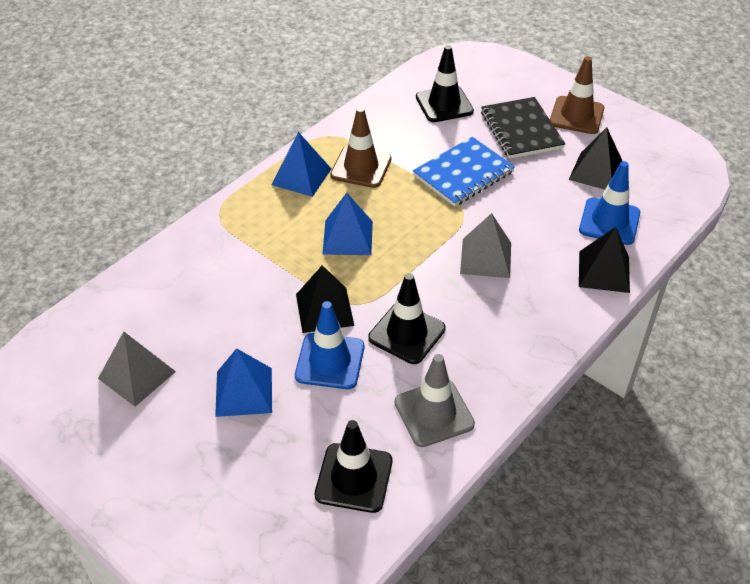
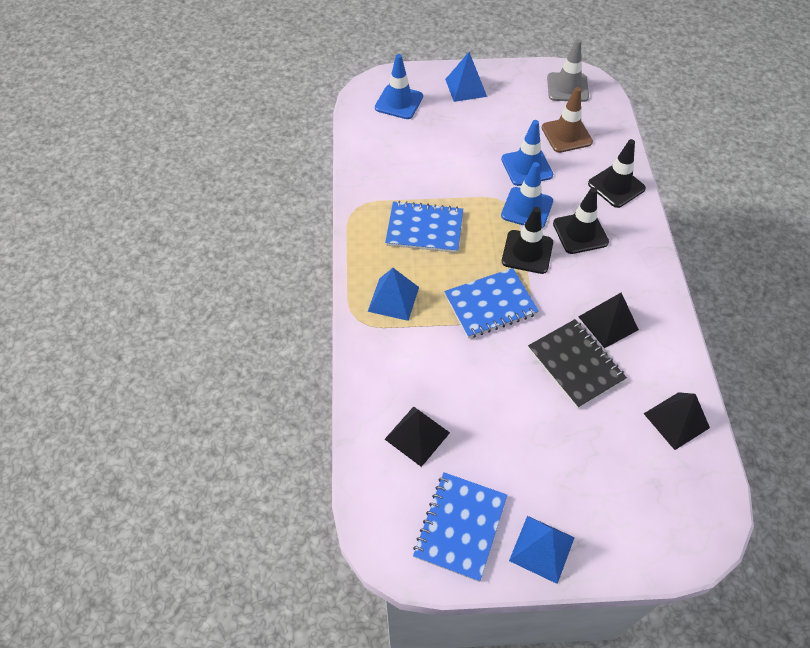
blue notebook: 1 -> 3
blue traffic cone: 2 -> 3
brown traffic cone: 2 -> 1
grey pyramid: 2 -> 0

